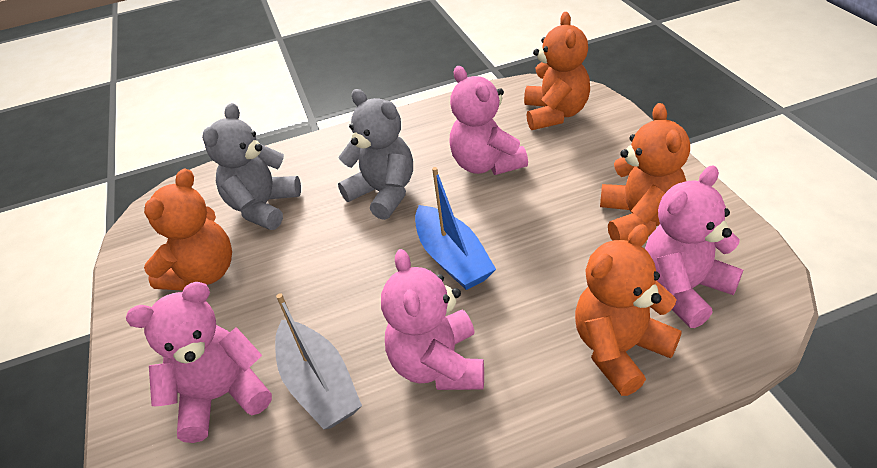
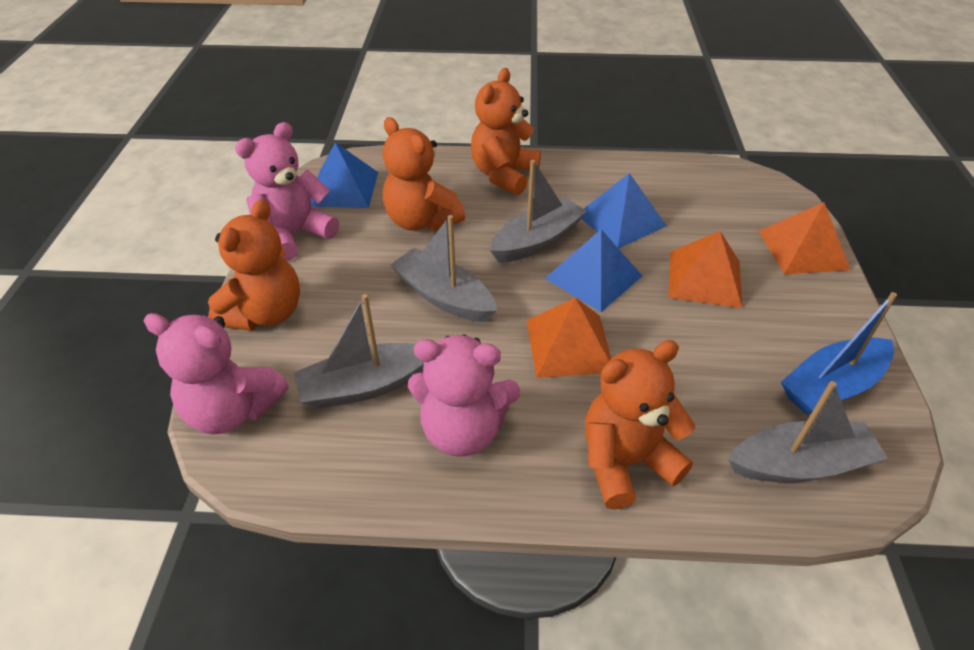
blue pyramid: 0 -> 3
grey boat: 1 -> 4
grey teddy bear: 2 -> 0
orange pyramid: 0 -> 3
pink teddy bear: 4 -> 3

